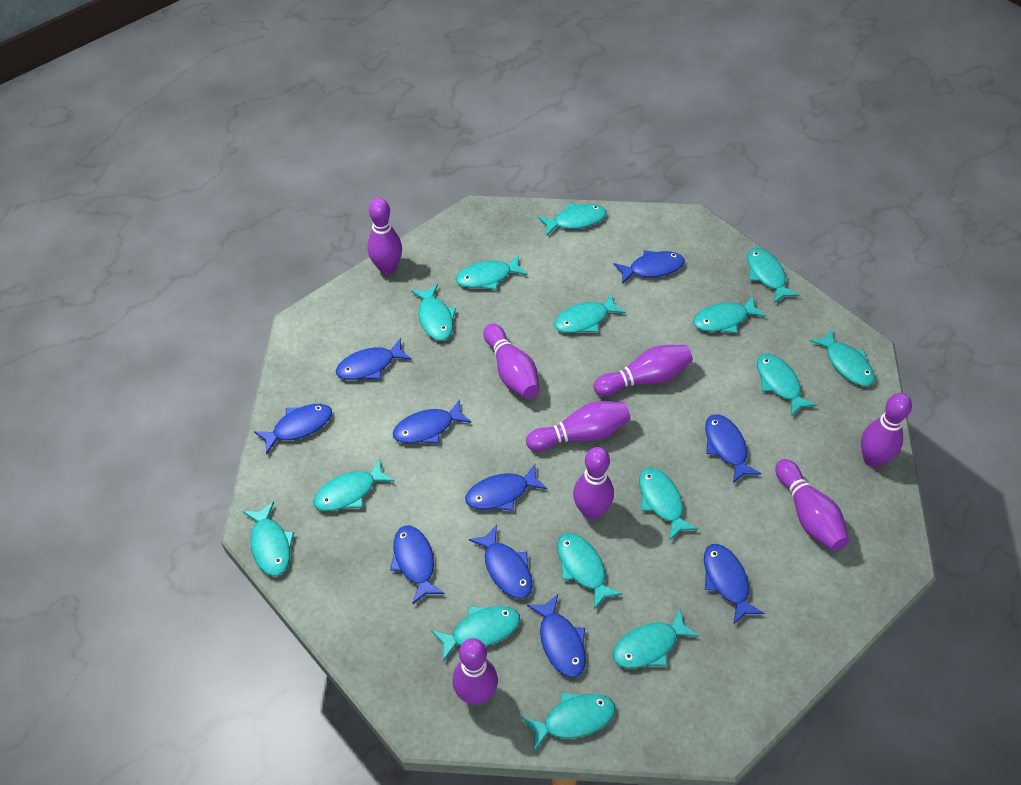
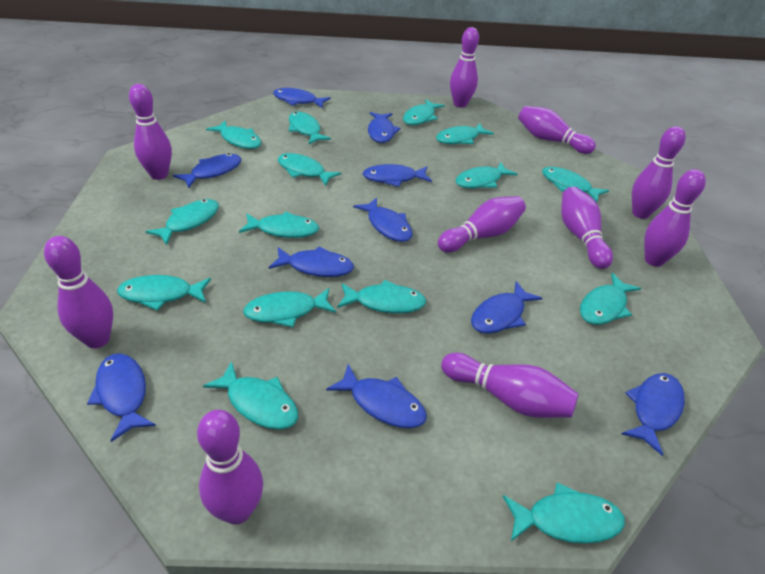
purple bowling pin: 8 -> 10

